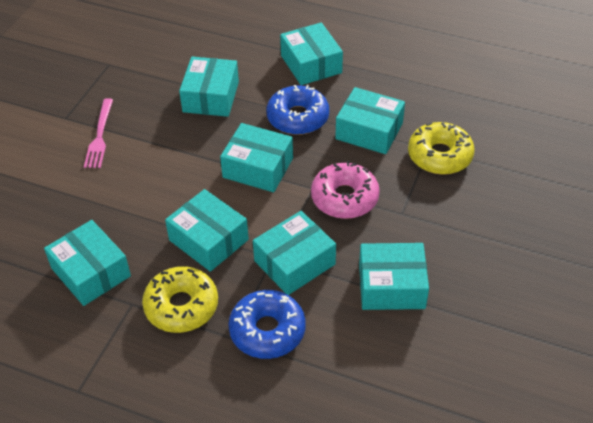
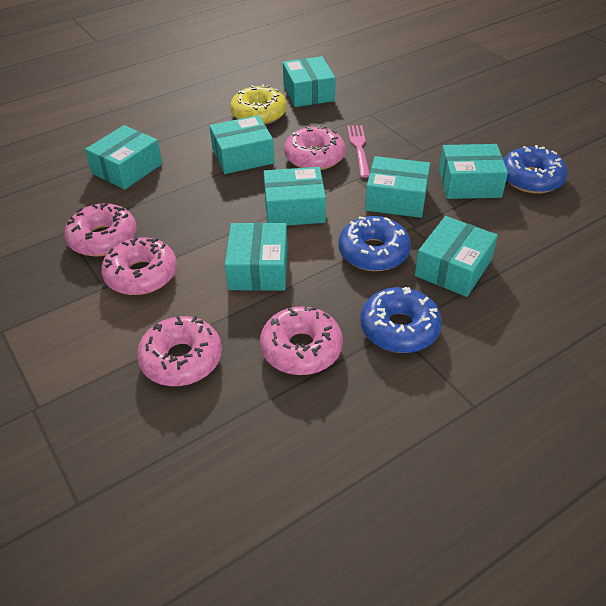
blue donut: 2 -> 3
pink donut: 1 -> 5
yellow donut: 2 -> 1

